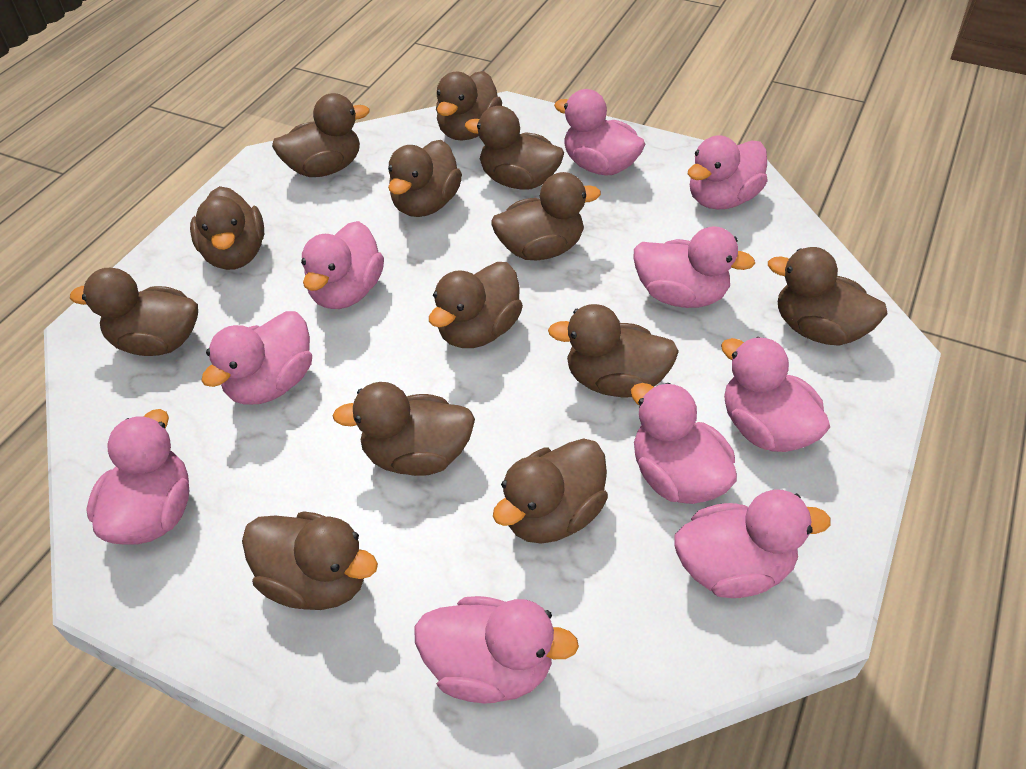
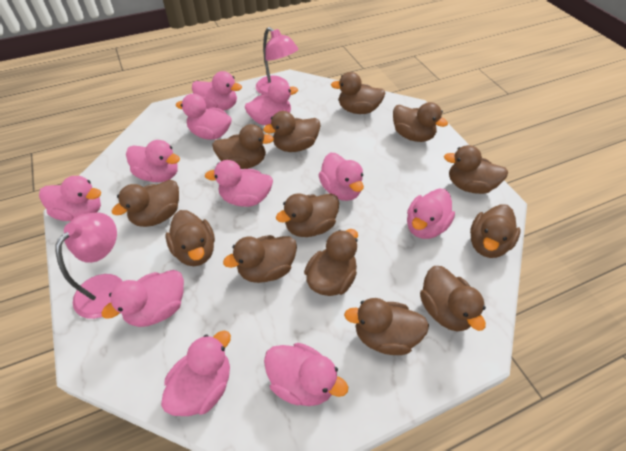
pink duck: 10 -> 11
pink lamp: 0 -> 2

